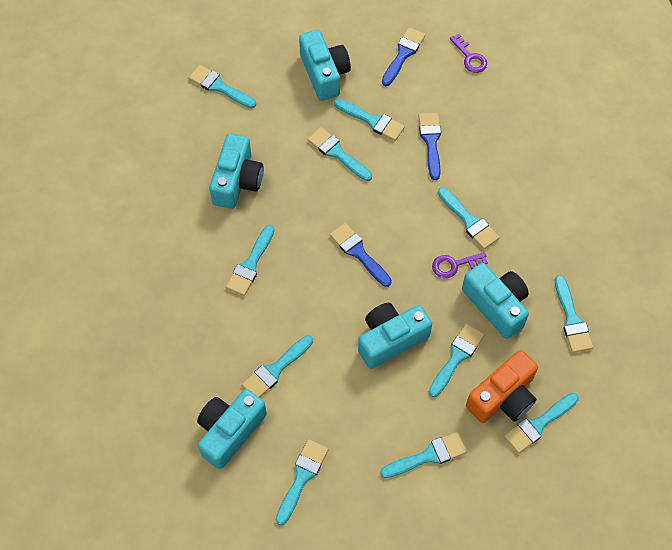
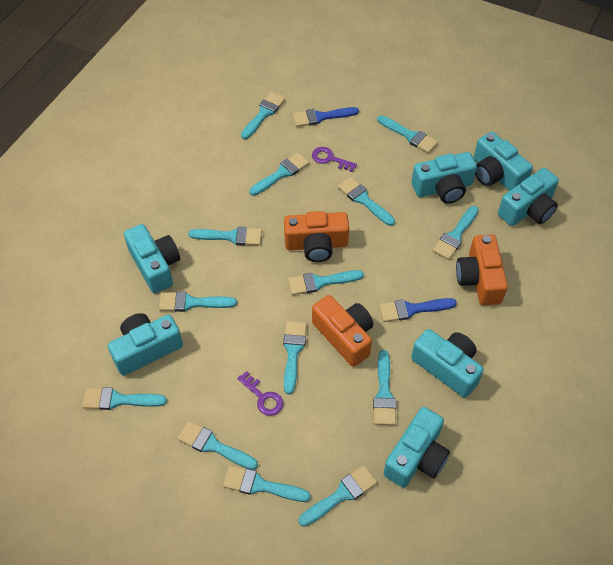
blue brush: 3 -> 2
orange camera: 1 -> 3
turquoise brush: 11 -> 14
turquoise camera: 5 -> 7

